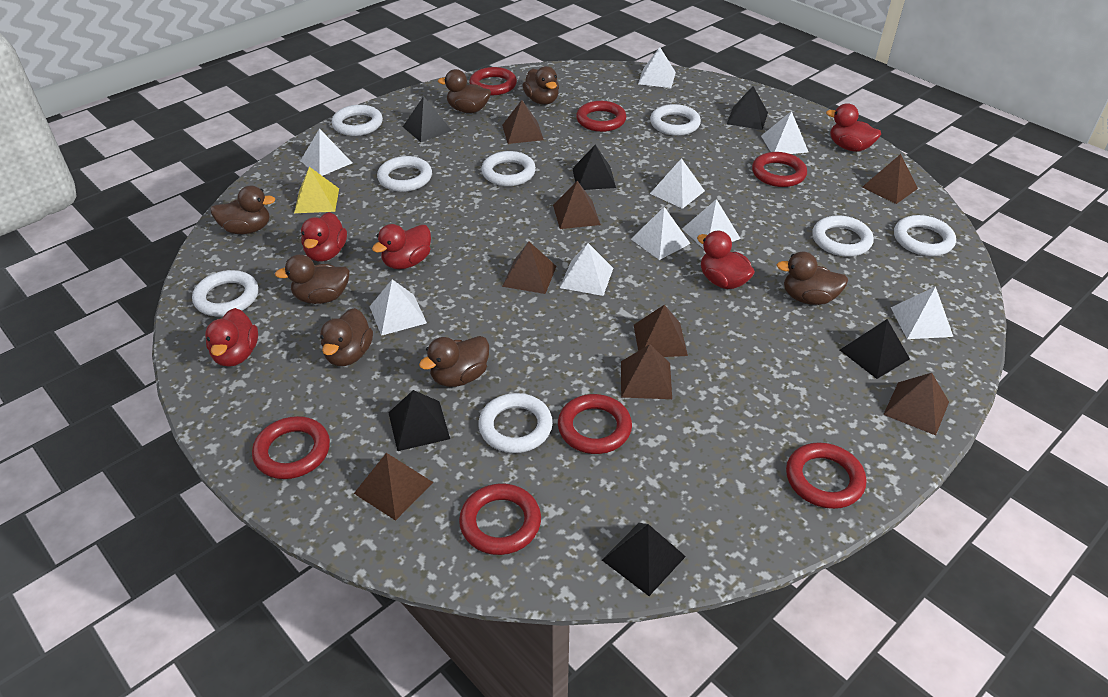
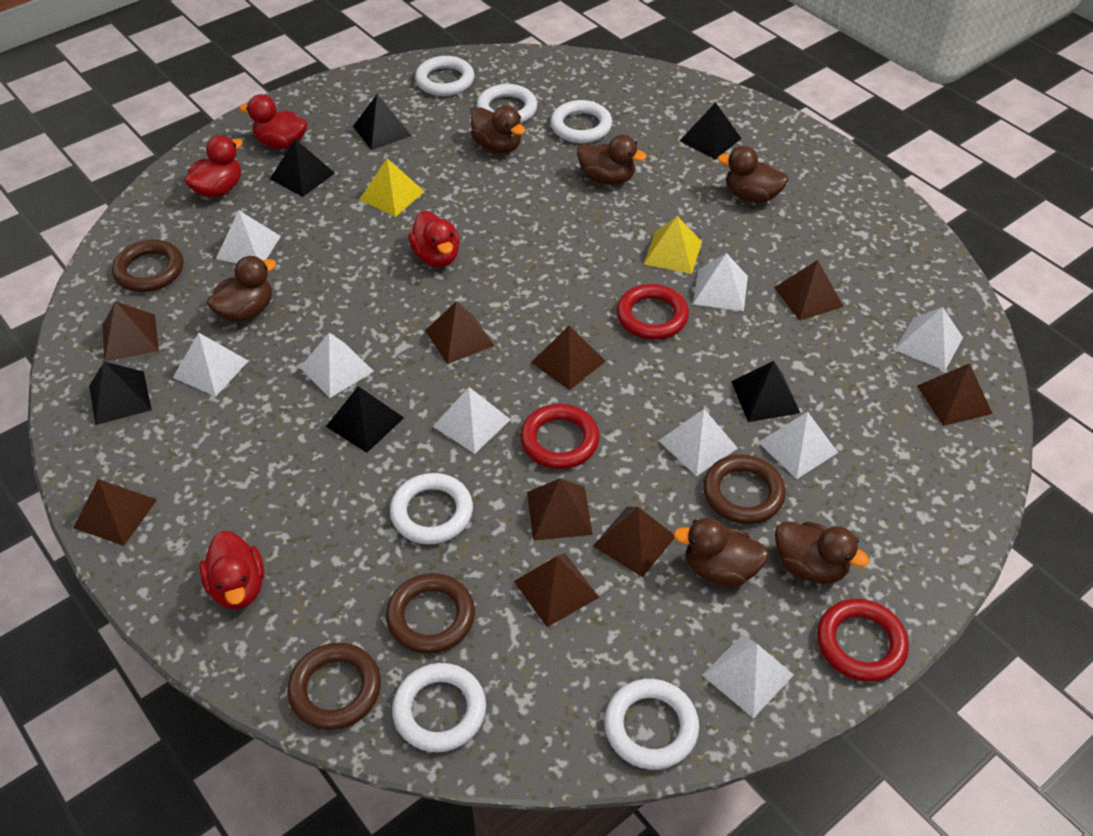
brown duck: 7 -> 6
brown pyramid: 8 -> 9
brown ring: 0 -> 4
red duck: 5 -> 4
red ring: 7 -> 3
white ring: 8 -> 6
yellow pyramid: 1 -> 2

